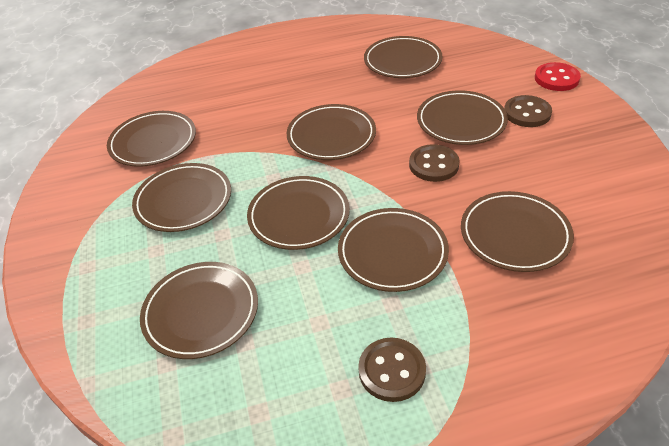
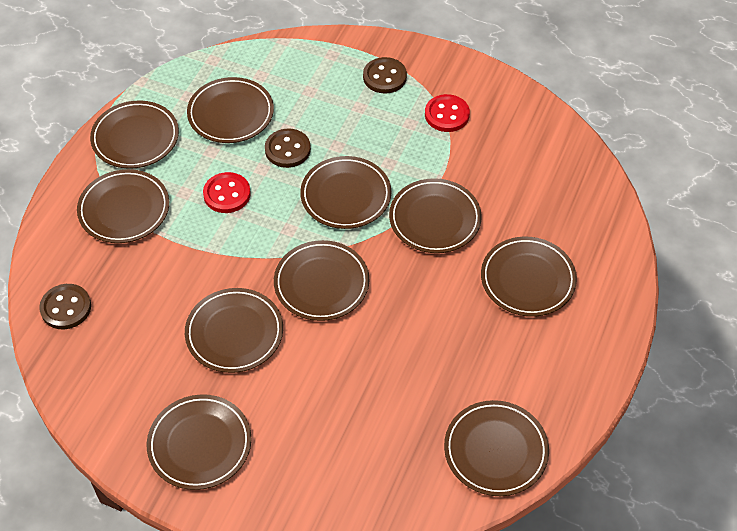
brown plate: 9 -> 10
red button: 1 -> 2

